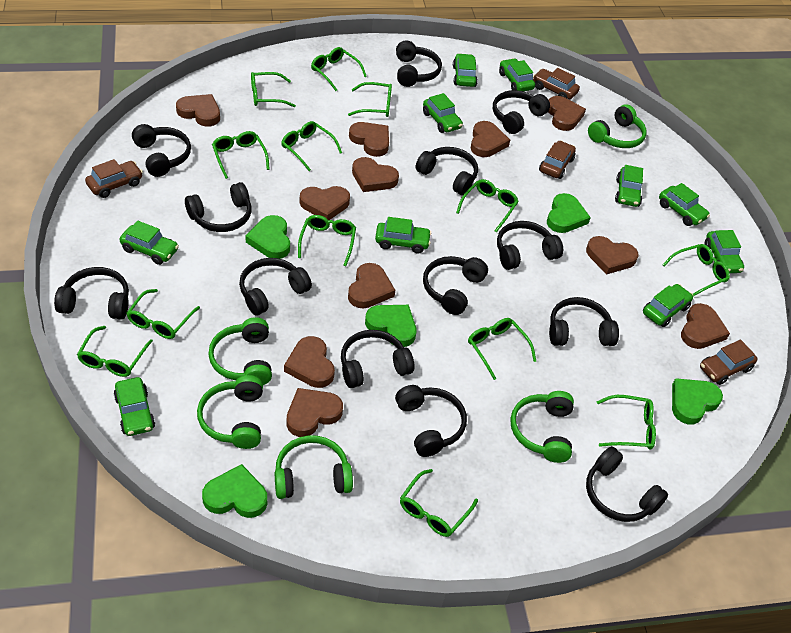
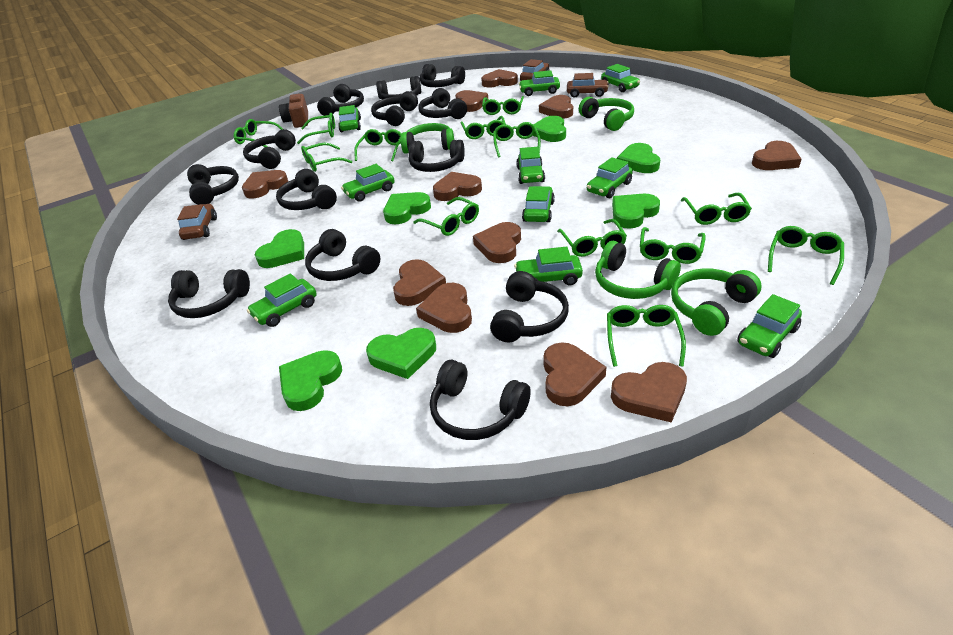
brown camera: 0 -> 1
brown car: 4 -> 3
green headphones: 5 -> 4
green heart: 5 -> 7

